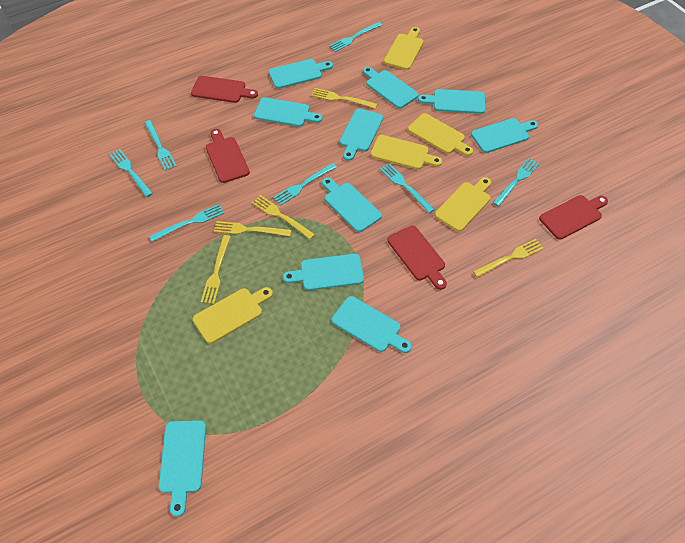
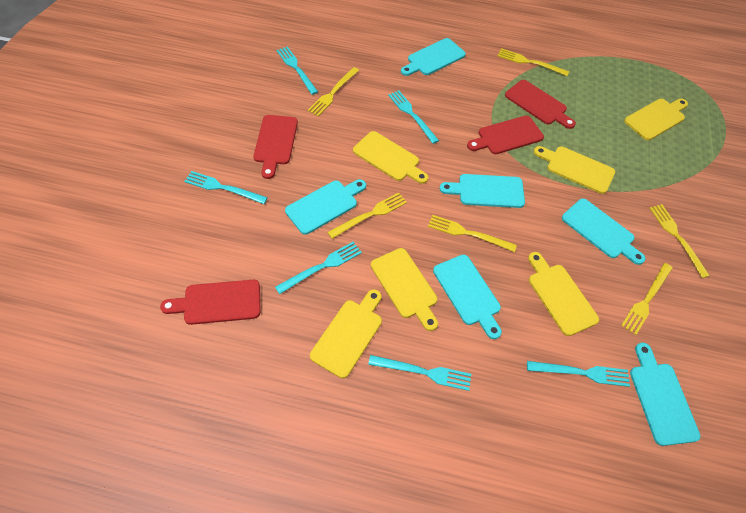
turquoise cutting board: 10 -> 6
turquoise fork: 7 -> 6
yellow cutting board: 5 -> 6
yellow fork: 5 -> 6

